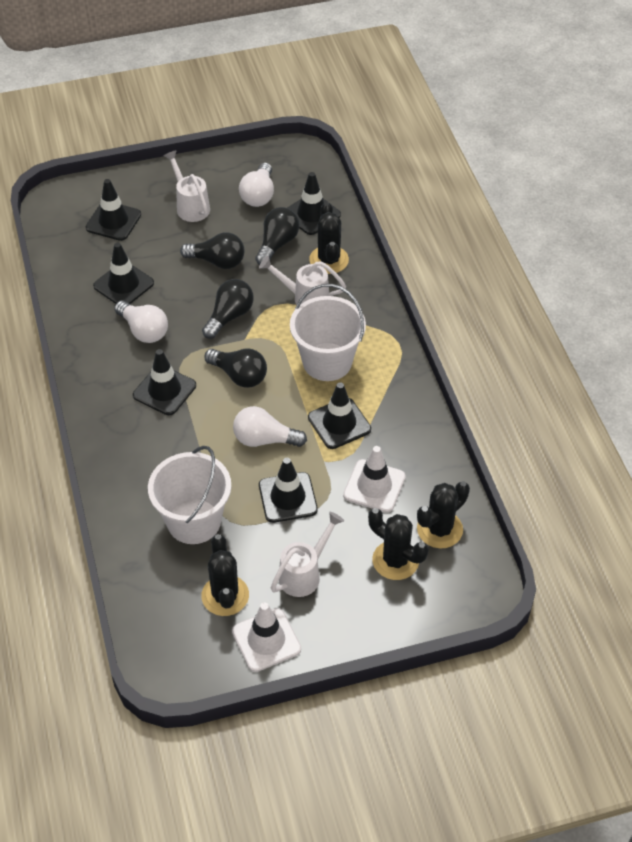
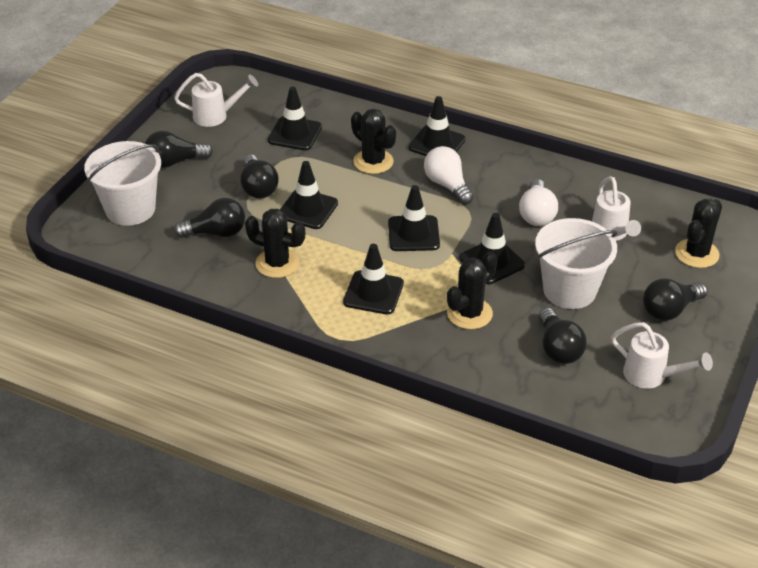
black light bulb: 4 -> 5
white light bulb: 3 -> 2
white traffic cone: 2 -> 0

